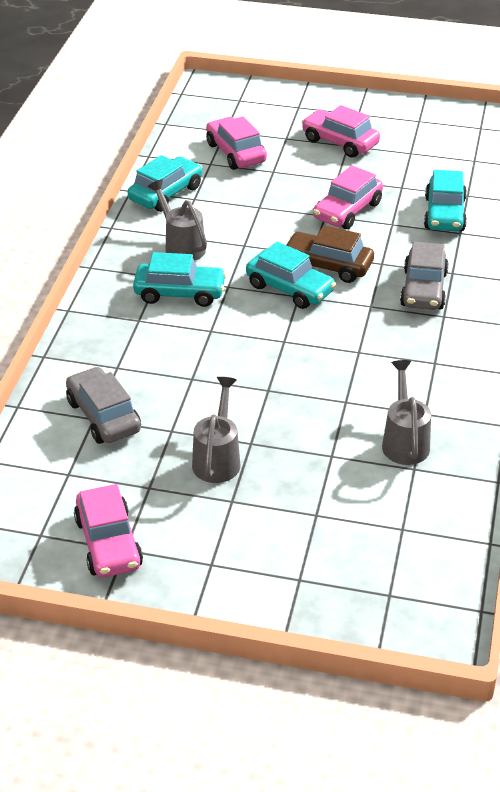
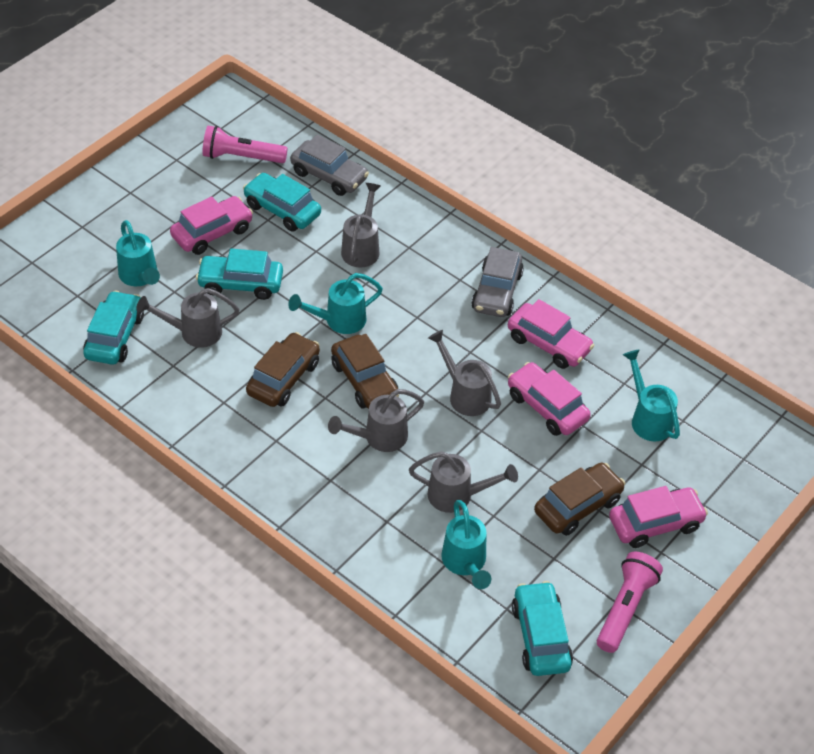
brown car: 1 -> 3
grey watering can: 3 -> 5
pink flashlight: 0 -> 2
turquoise watering can: 0 -> 4

